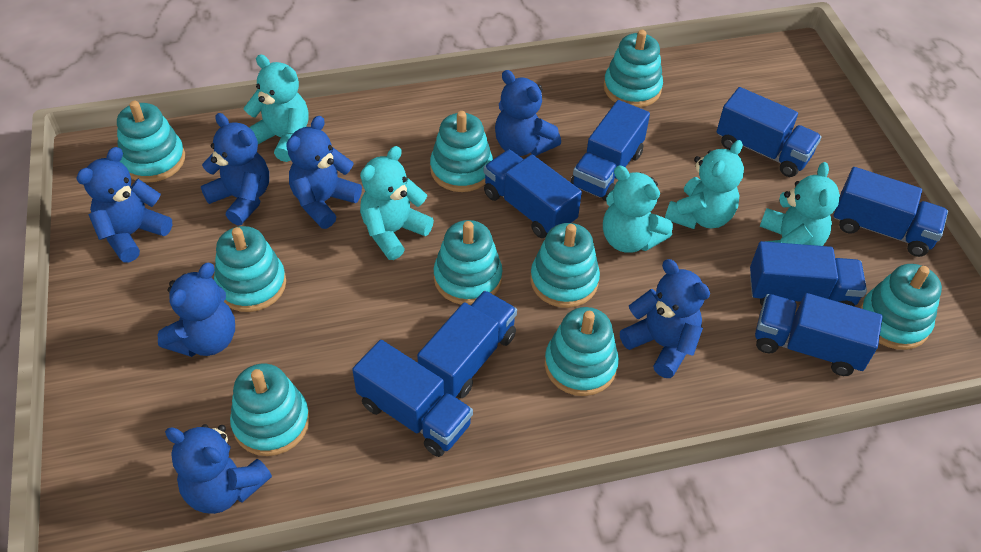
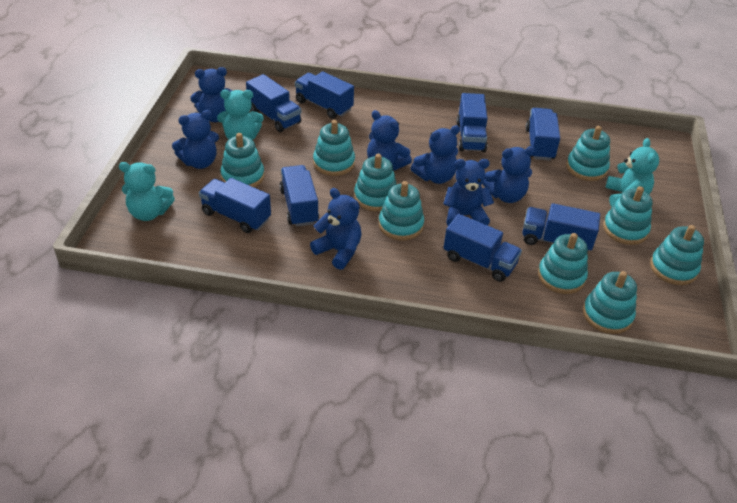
turquoise teddy bear: 5 -> 3

